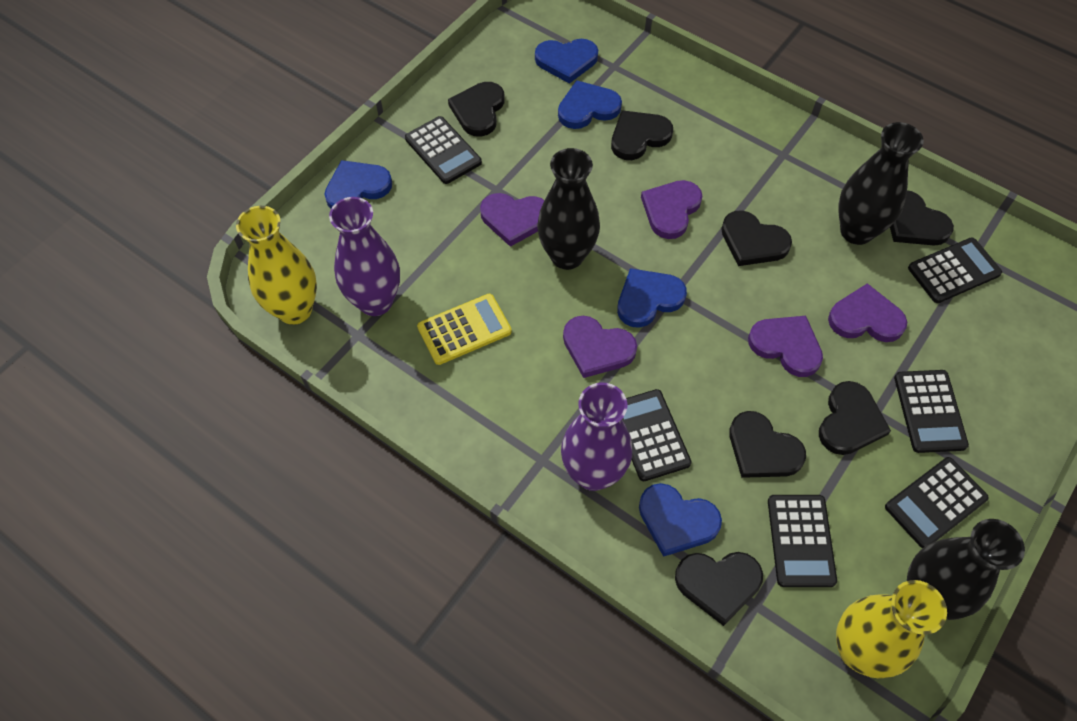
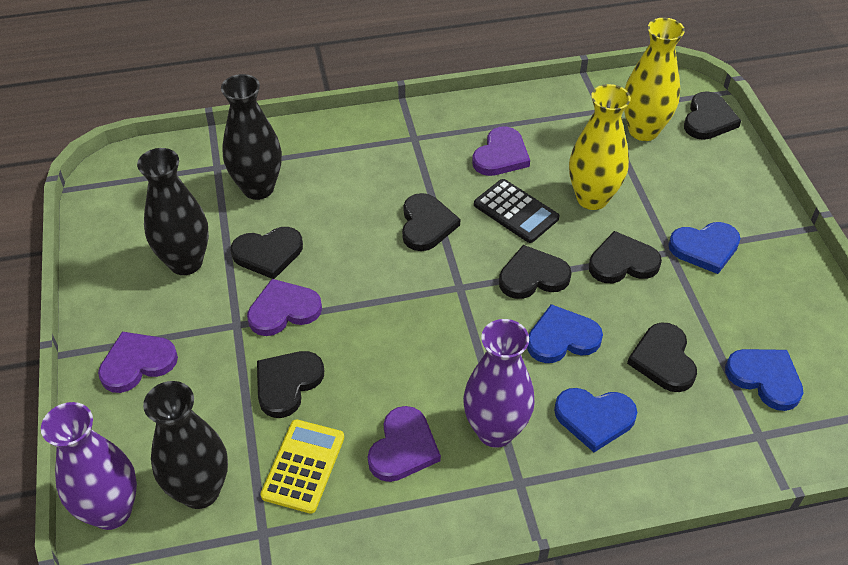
black calculator: 6 -> 1
blue heart: 5 -> 4
purple heart: 5 -> 4

